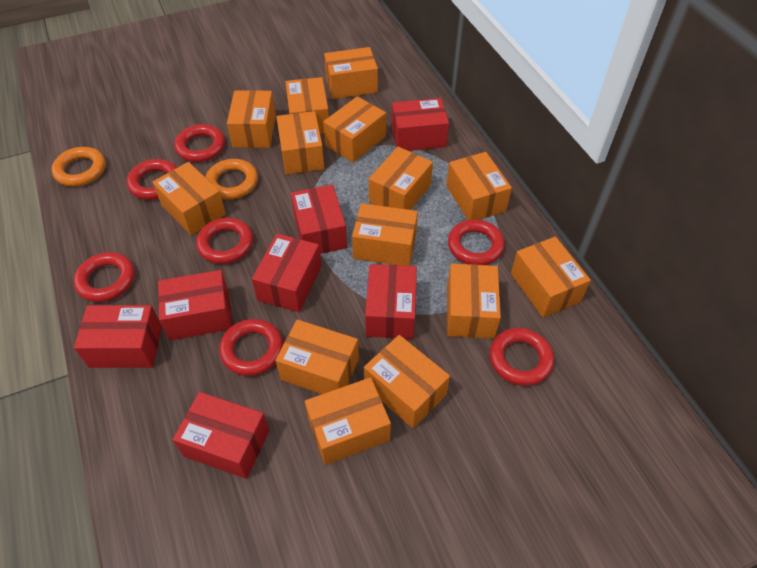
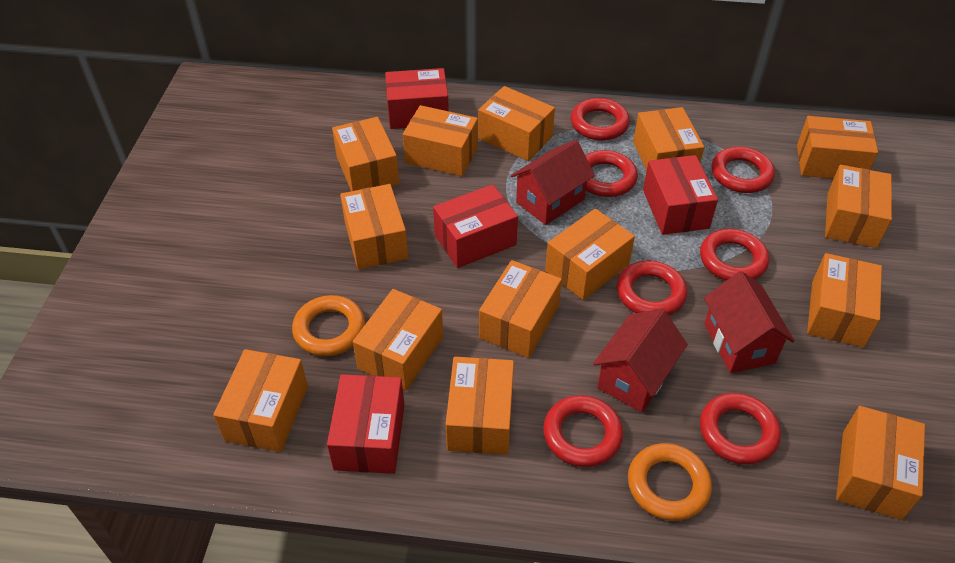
red box: 7 -> 4
red house: 0 -> 3

